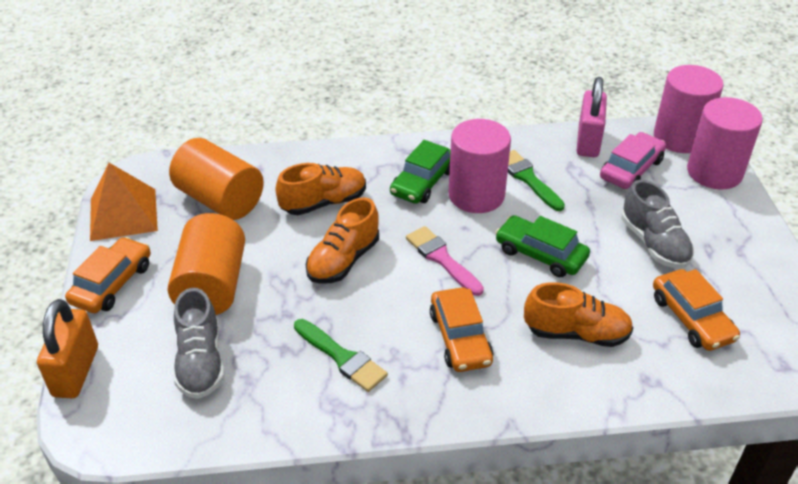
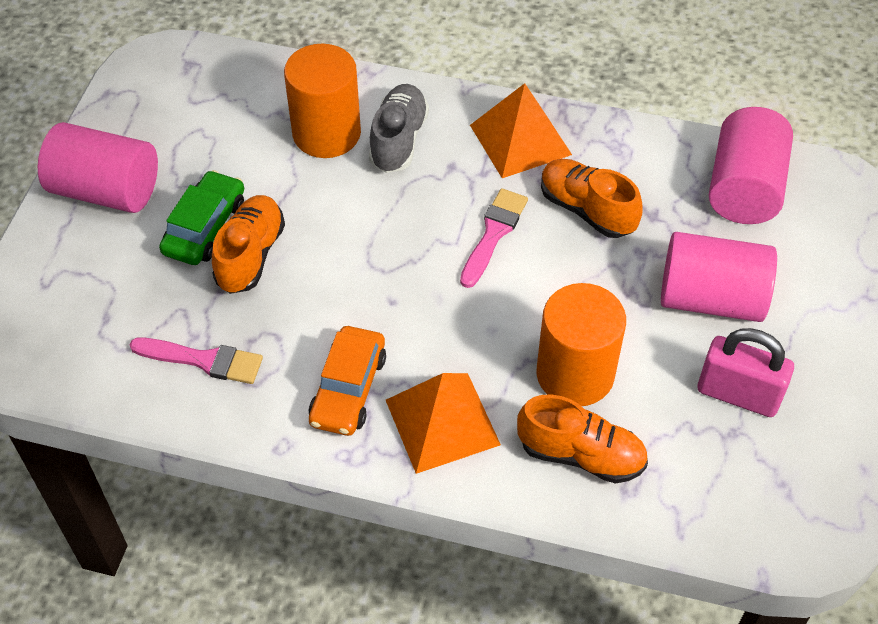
green brush: 2 -> 0
green car: 2 -> 1
grey shoe: 2 -> 1
orange car: 3 -> 1
orange padlock: 1 -> 0
orange pyramid: 1 -> 2
pink brush: 1 -> 2
pink car: 1 -> 0

